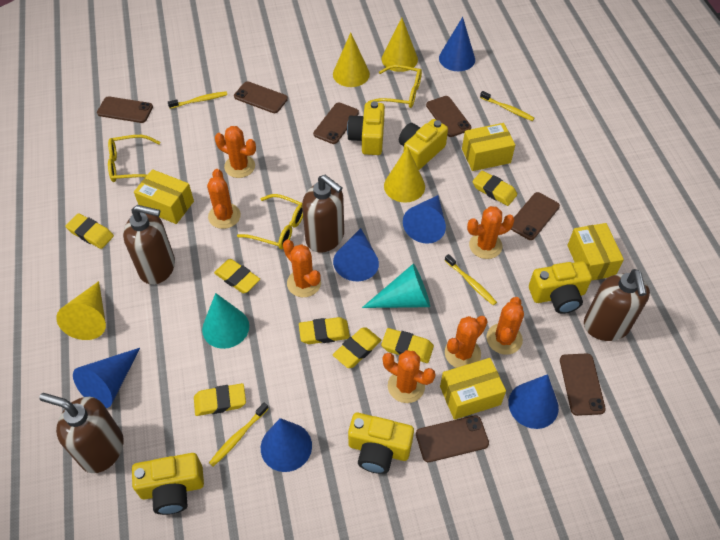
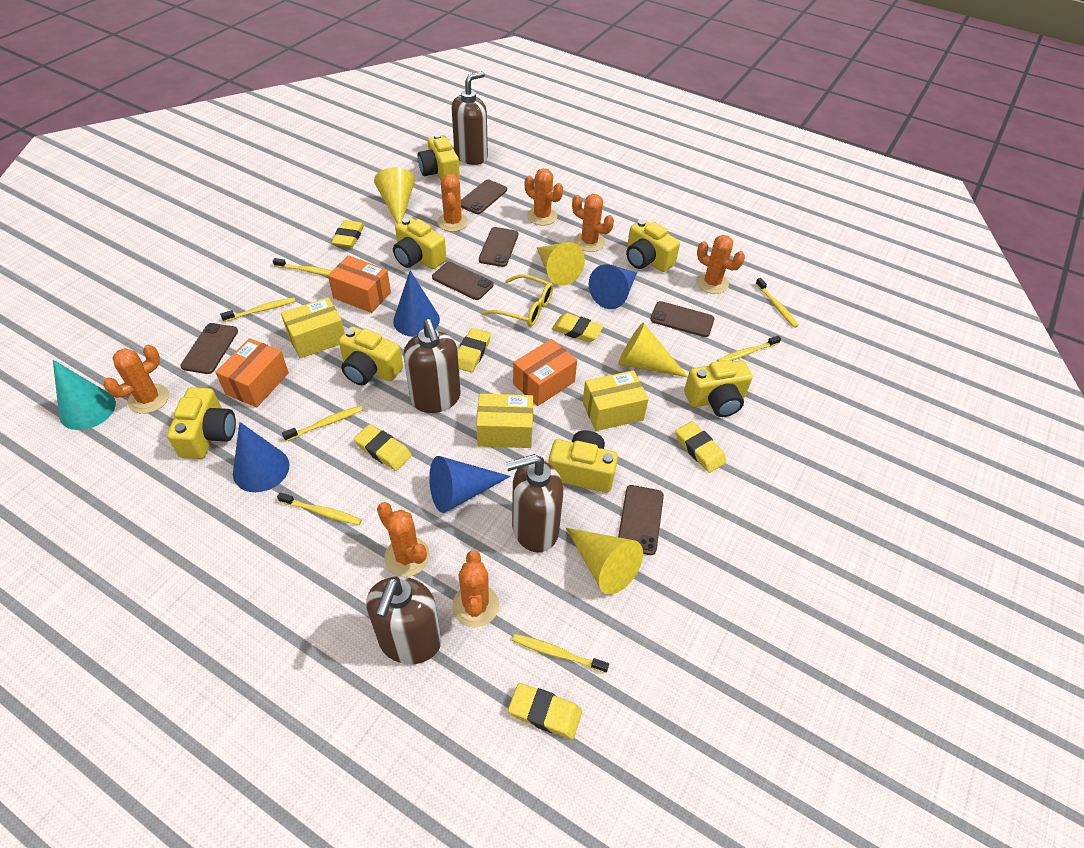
blue cone: 6 -> 4
brown phone: 7 -> 6
orange box: 0 -> 3
turquoise cone: 2 -> 1
yellow box: 4 -> 3
yellow camera: 5 -> 7
yellow eraser: 7 -> 6
yellow glasses: 3 -> 1
yellow toothbrush: 4 -> 7

